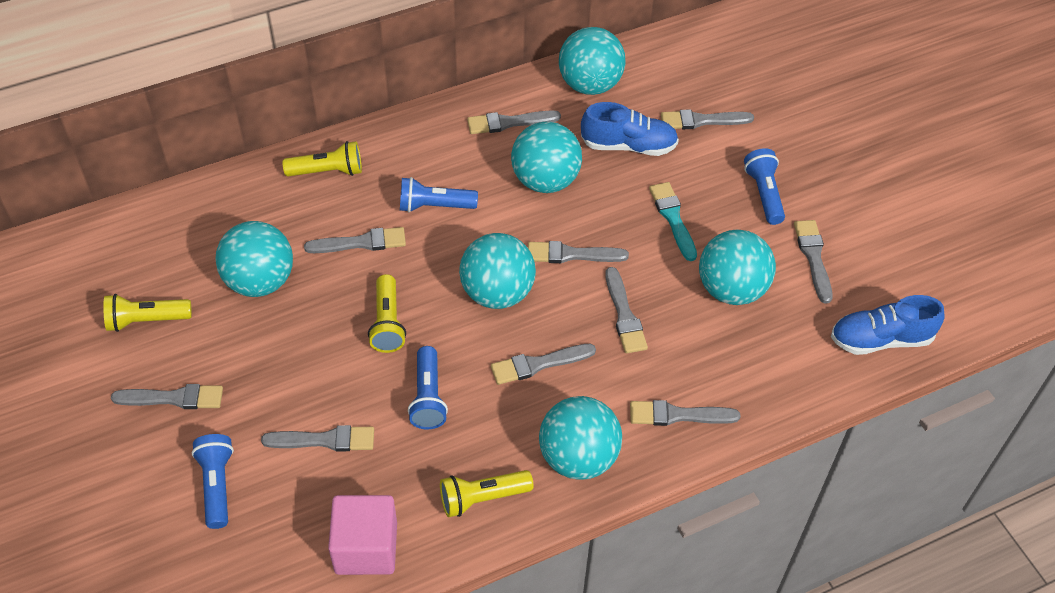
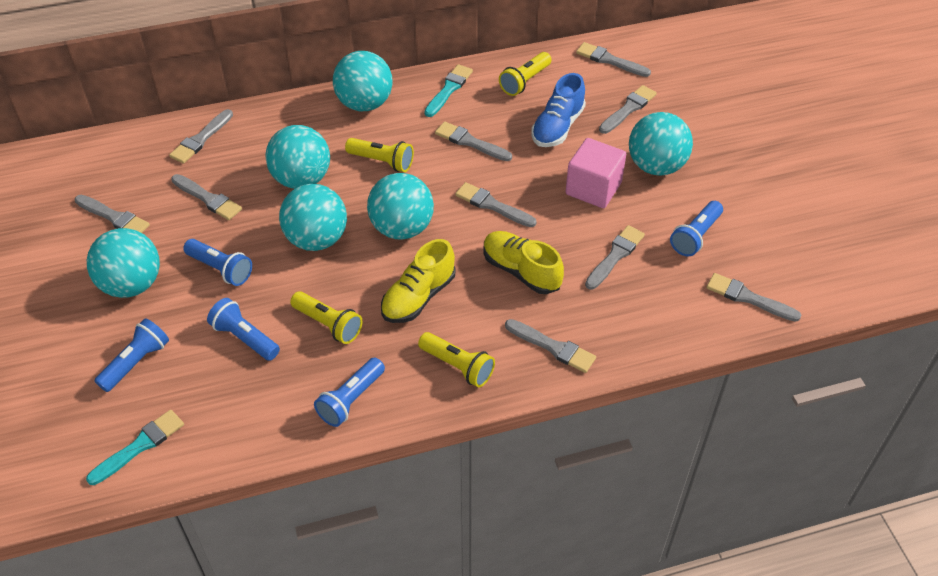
blue flashlight: 4 -> 5
blue shoe: 2 -> 1
turquoise brush: 1 -> 2
yellow shoe: 0 -> 2

